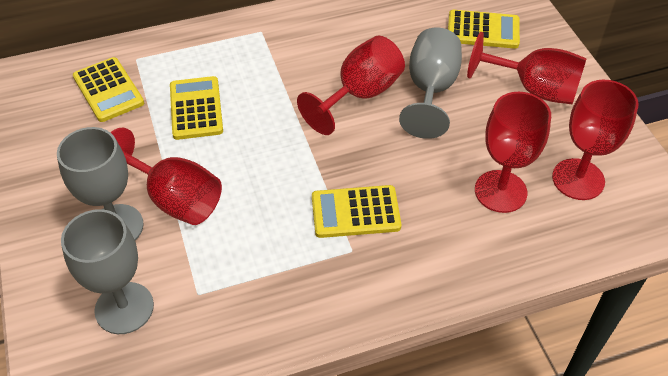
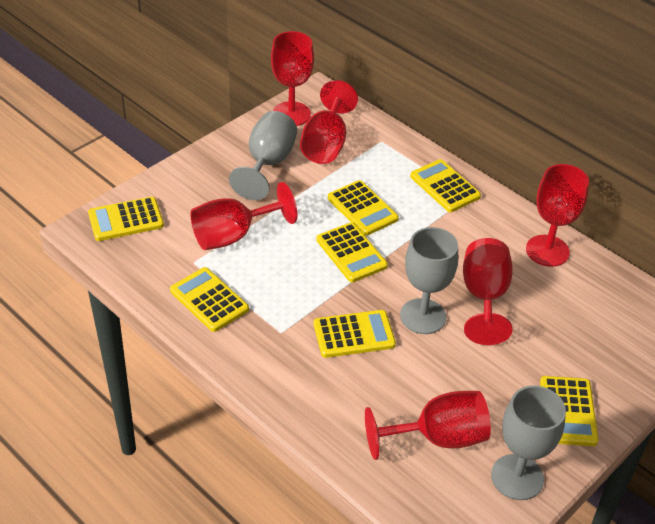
red goblet: 5 -> 6
yellow calculator: 4 -> 7

